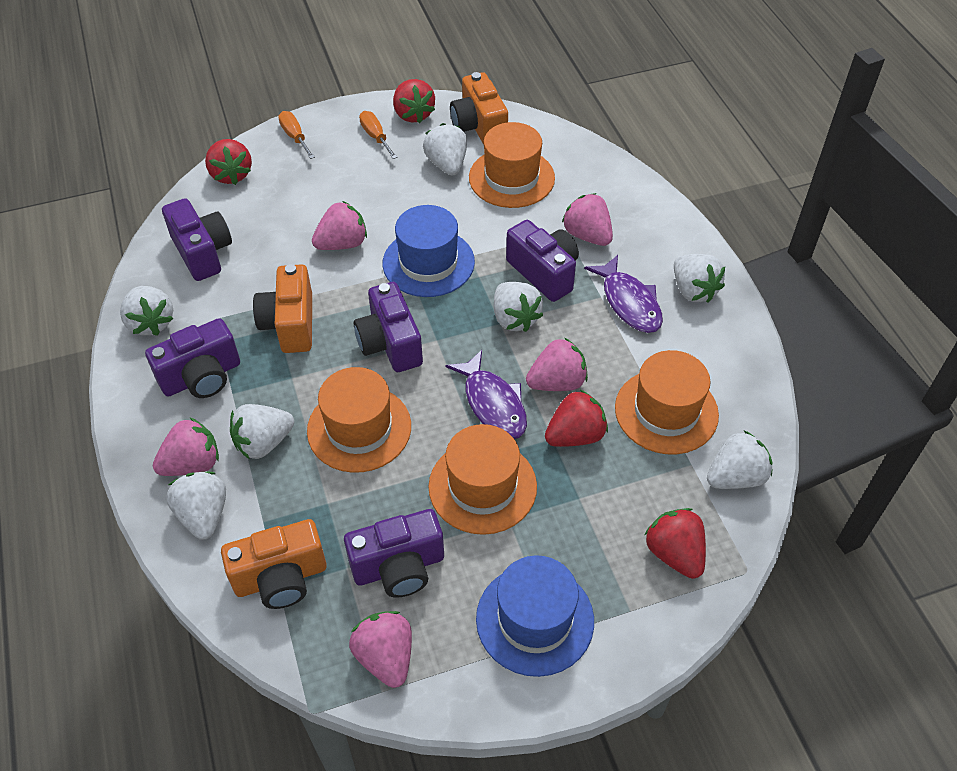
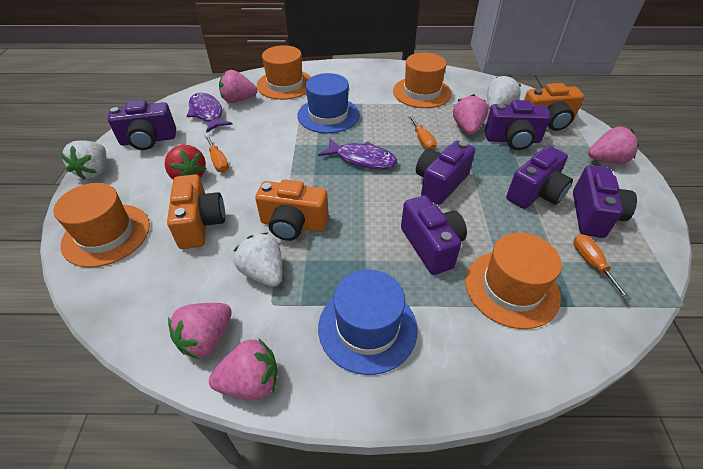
orange screwdriver: 2 -> 3
purple camera: 5 -> 6
red strawberry: 4 -> 1
white strawberry: 7 -> 3

